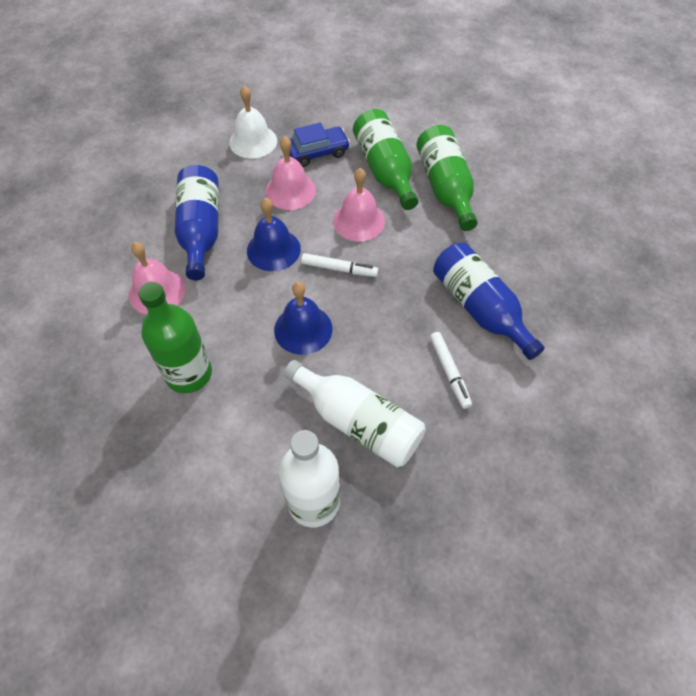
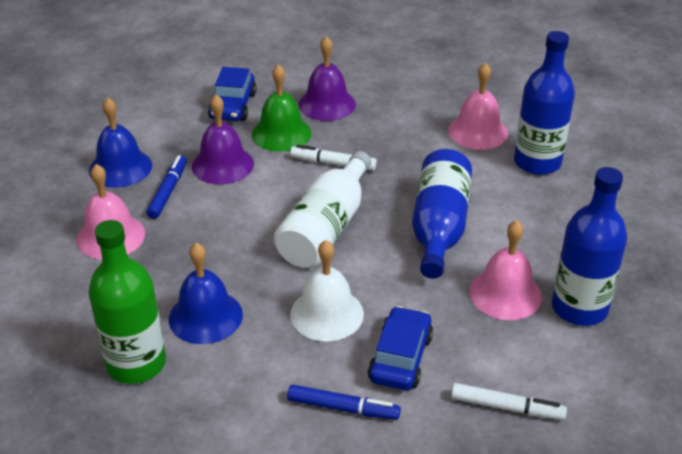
blue bottle: 2 -> 3
blue car: 1 -> 2
blue marker: 0 -> 2
green bell: 0 -> 1
green bottle: 3 -> 1
purple bell: 0 -> 2
white bottle: 2 -> 1

